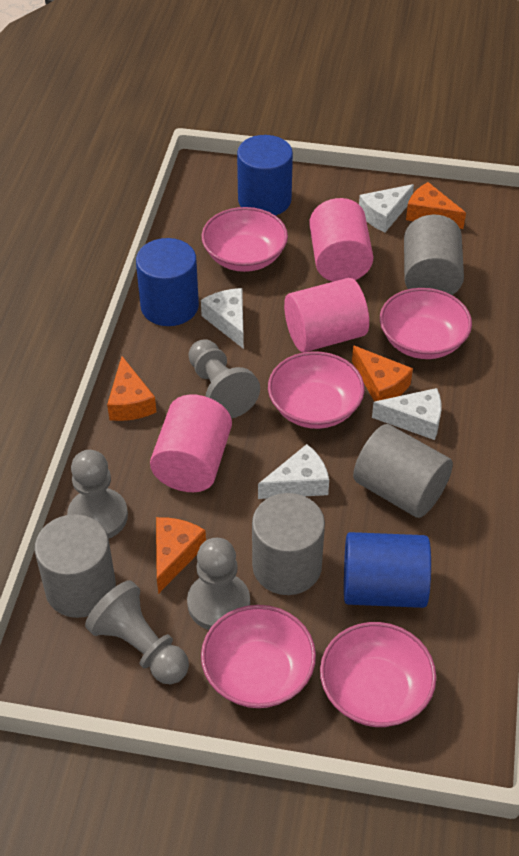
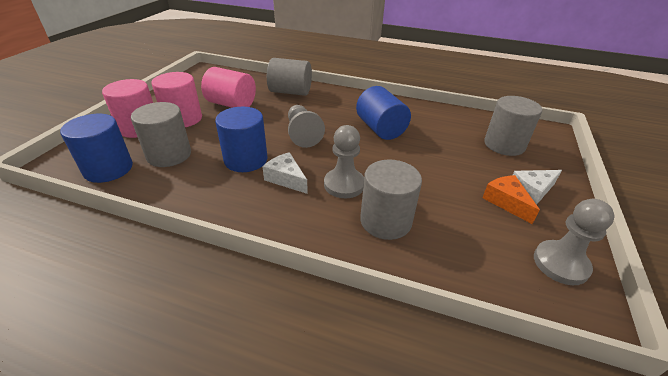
grey pawn: 4 -> 3
orange cheese: 4 -> 1
pink bowl: 5 -> 0
white cheese: 4 -> 2

